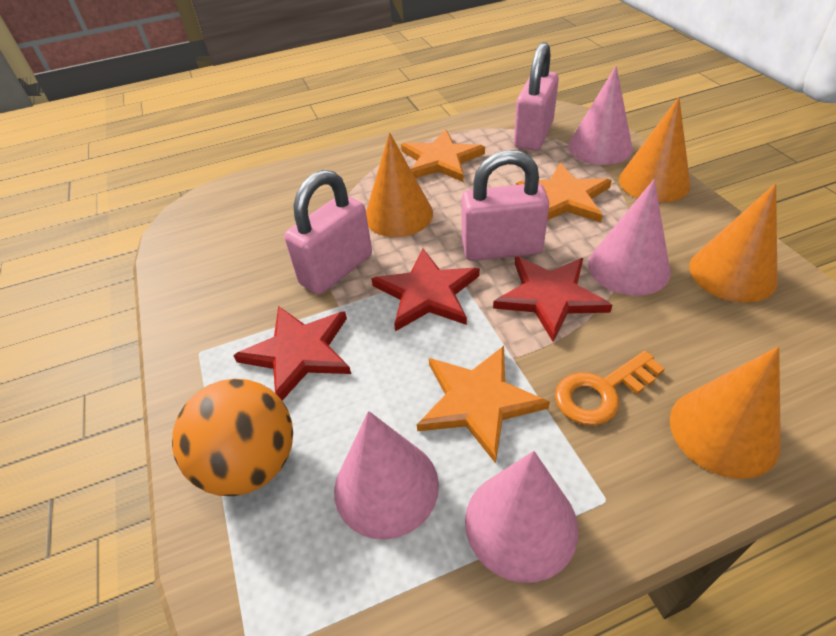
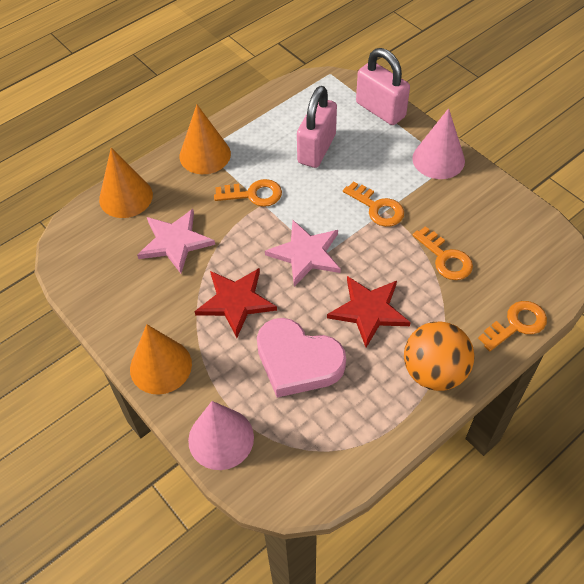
orange cone: 4 -> 3
orange key: 1 -> 4
orange star: 3 -> 0
pink cone: 4 -> 2
pink heart: 0 -> 1
pink padlock: 3 -> 2
pink star: 0 -> 2
red star: 3 -> 2

